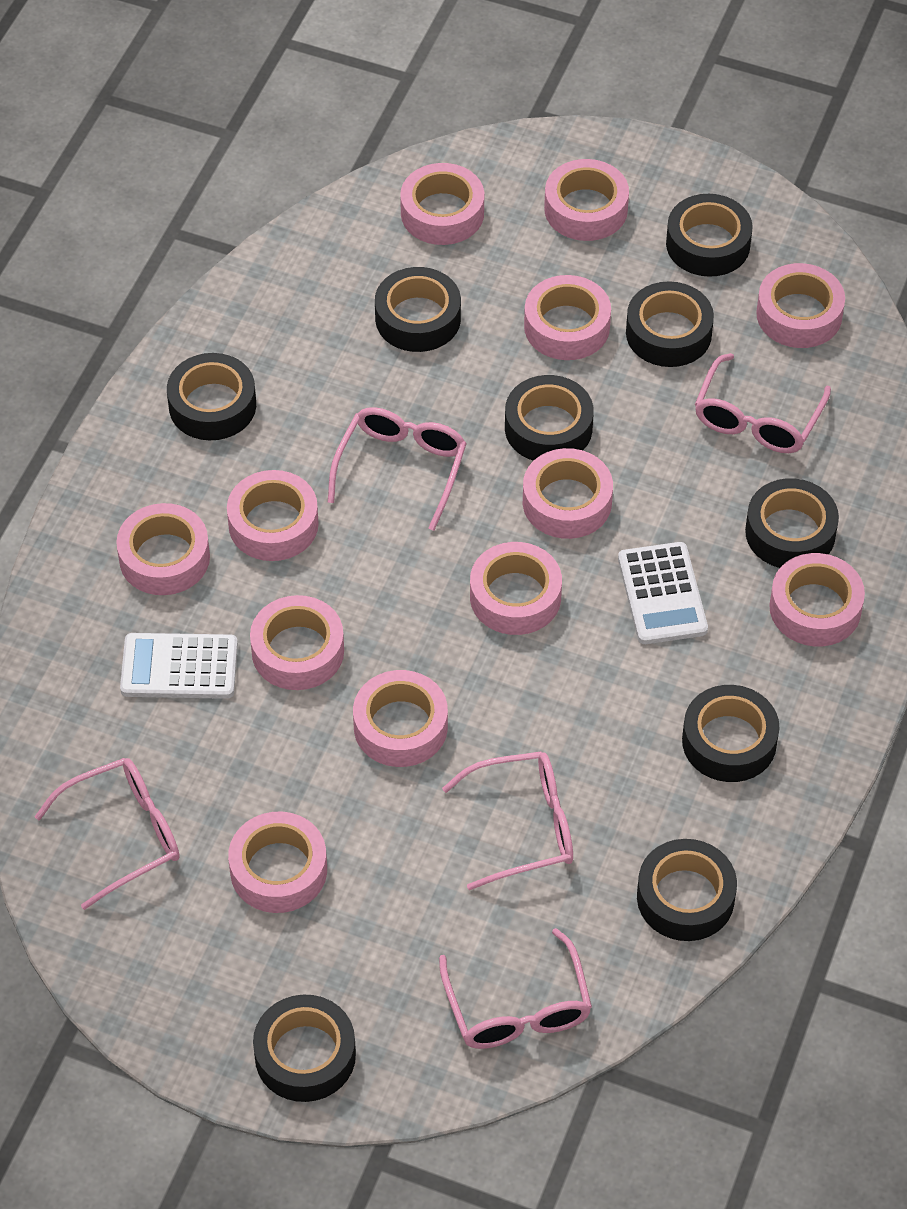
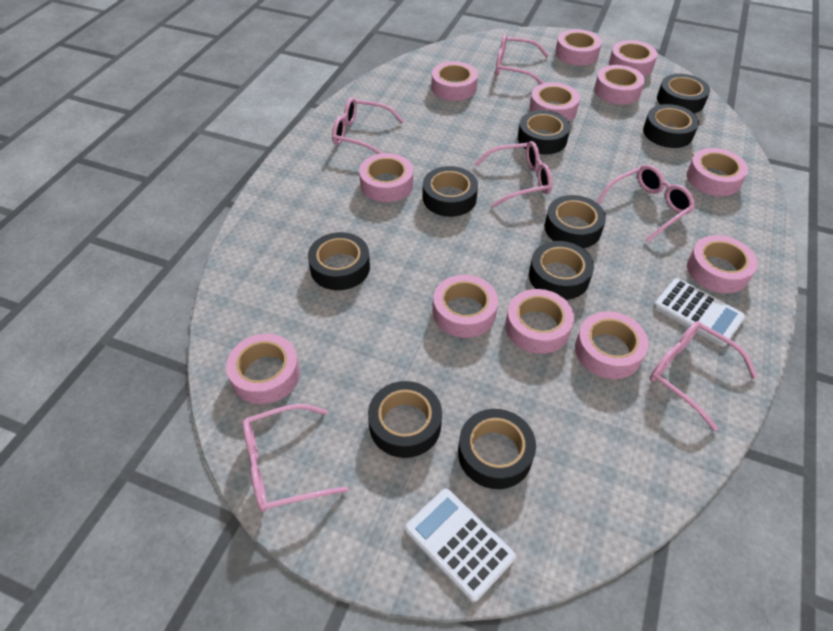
pink glasses: 5 -> 6

